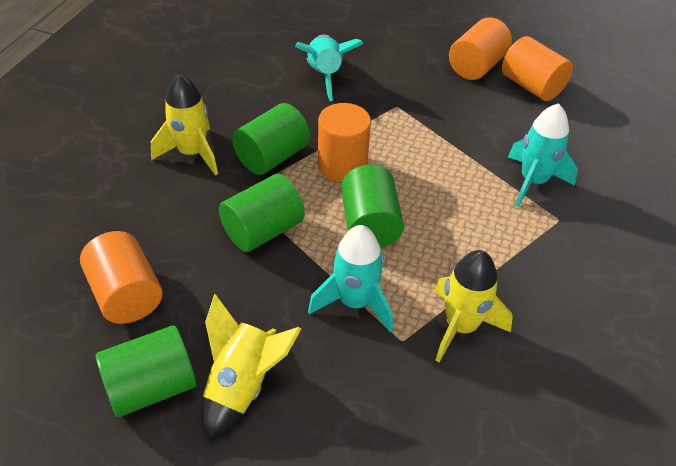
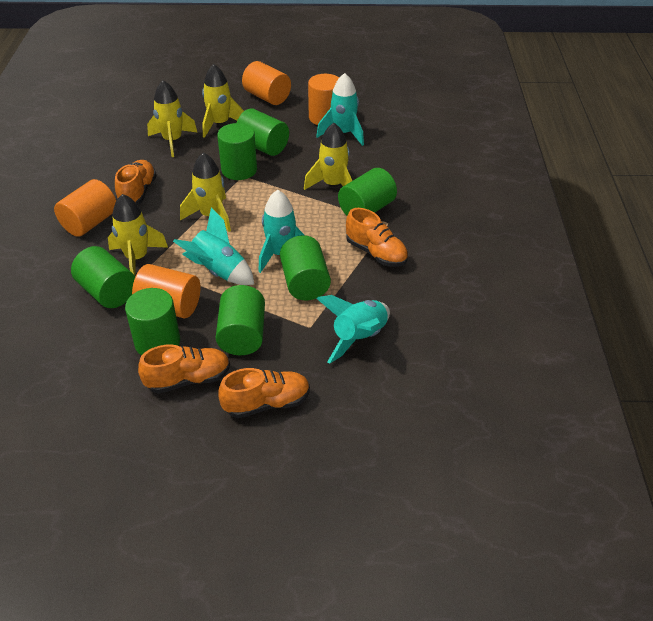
green cylinder: 4 -> 7
orange shoe: 0 -> 4
turquoise rocket: 3 -> 4
yellow rocket: 3 -> 5

